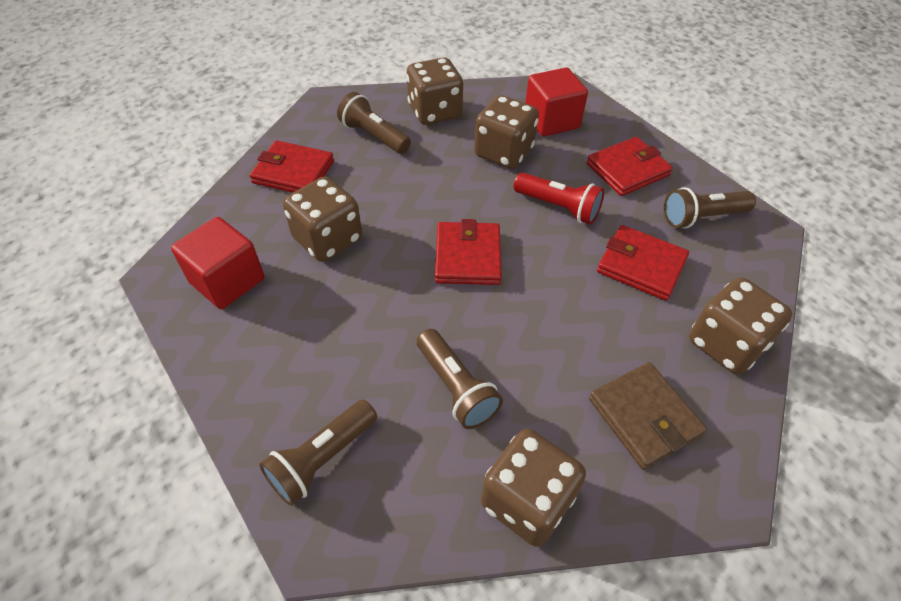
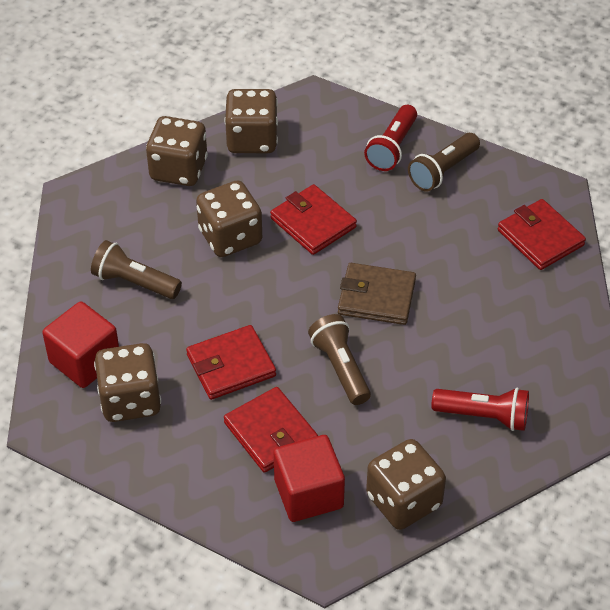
brown flashlight: 4 -> 3
red flashlight: 1 -> 2

